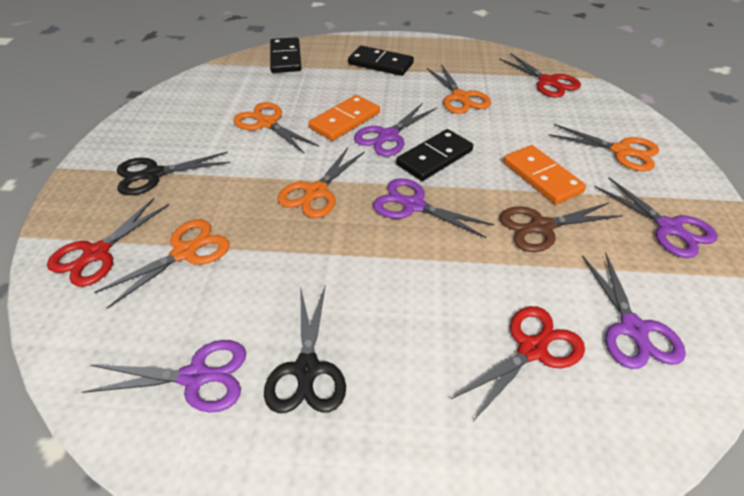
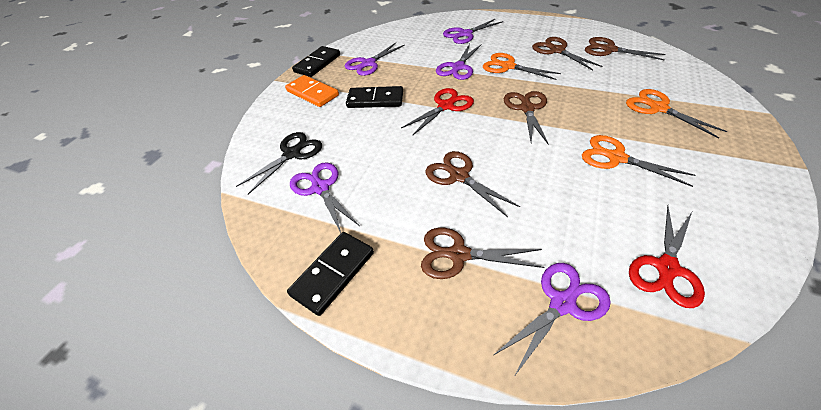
black scissors: 2 -> 1
brown scissors: 1 -> 5
orange domino: 2 -> 1
orange scissors: 5 -> 3
red scissors: 3 -> 2

